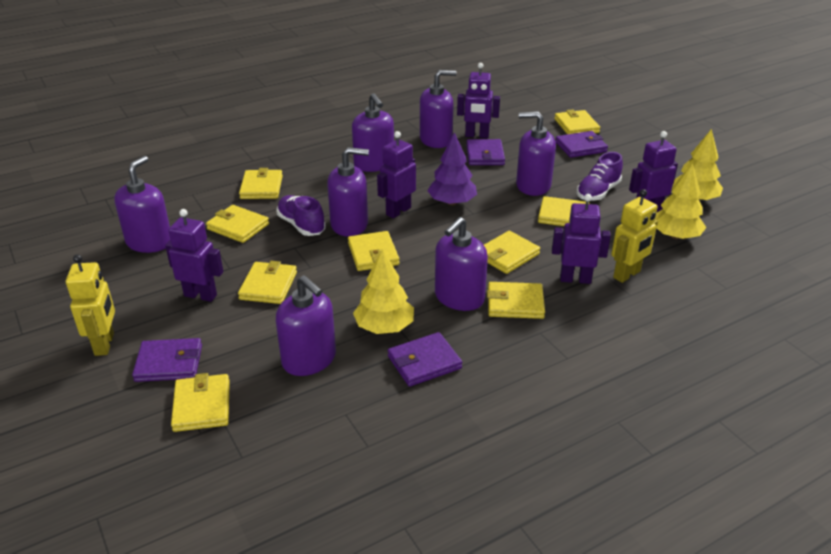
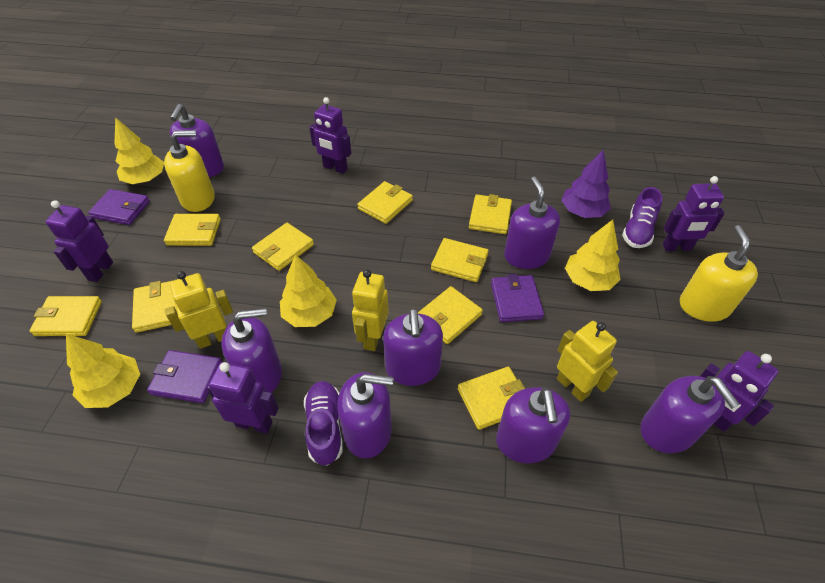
purple wallet: 4 -> 3
yellow robot: 2 -> 3
yellow soap dispenser: 0 -> 2
yellow tree: 3 -> 4

